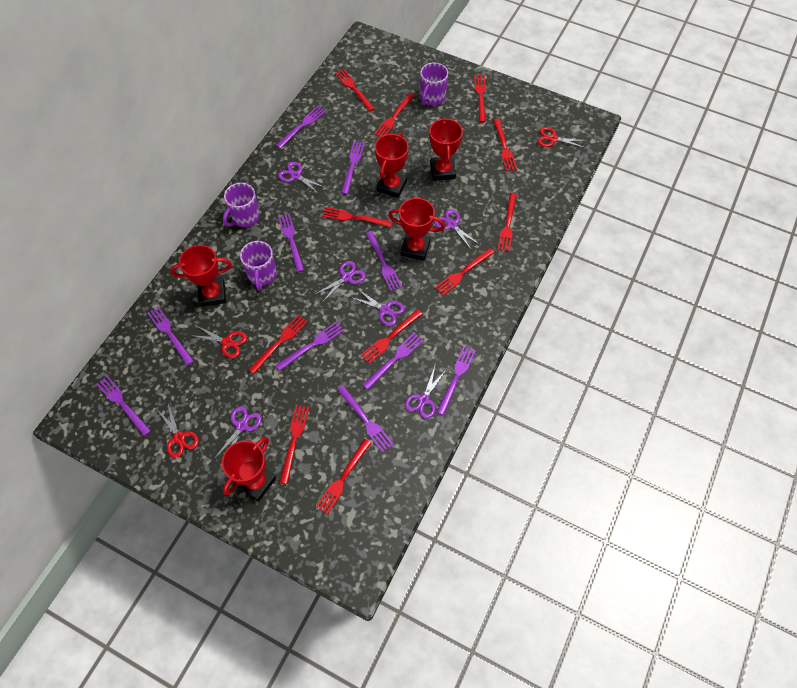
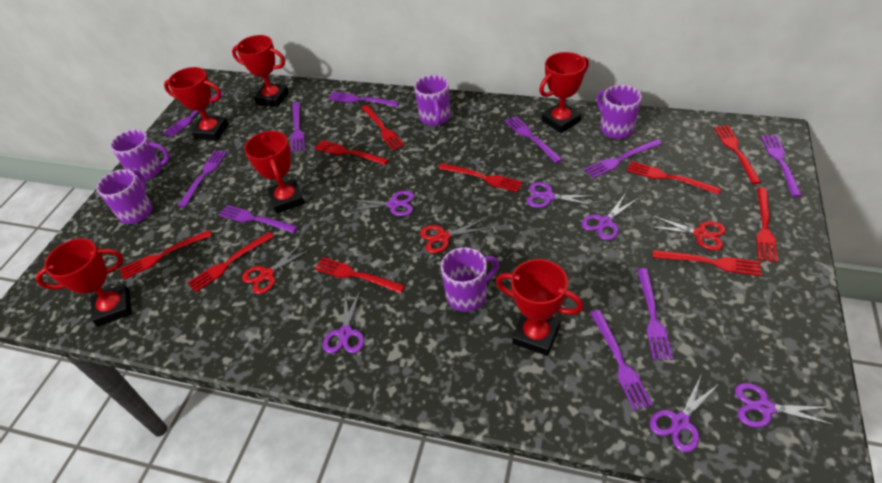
purple mug: 3 -> 5
red fork: 11 -> 10
red trophy: 5 -> 6

